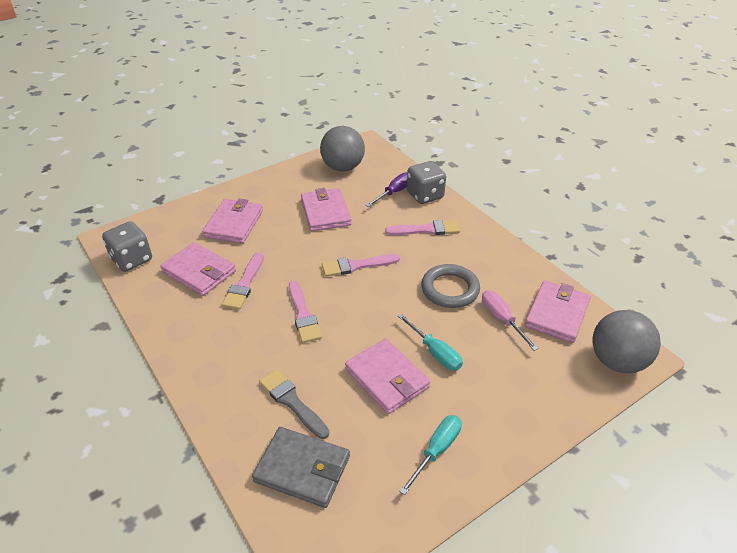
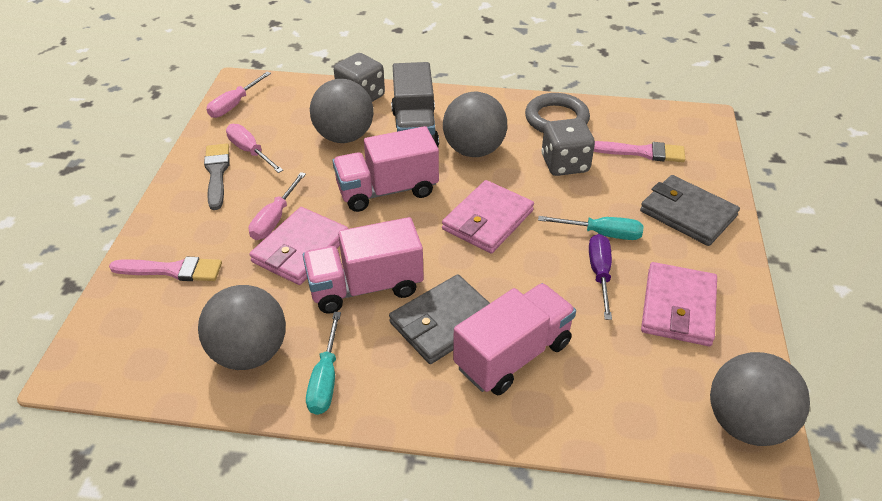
grey ball: 2 -> 4
grey truck: 0 -> 1
grey wallet: 1 -> 2
pink brush: 4 -> 2
pink screwdriver: 1 -> 3
pink truck: 0 -> 3
pink wallet: 5 -> 3

